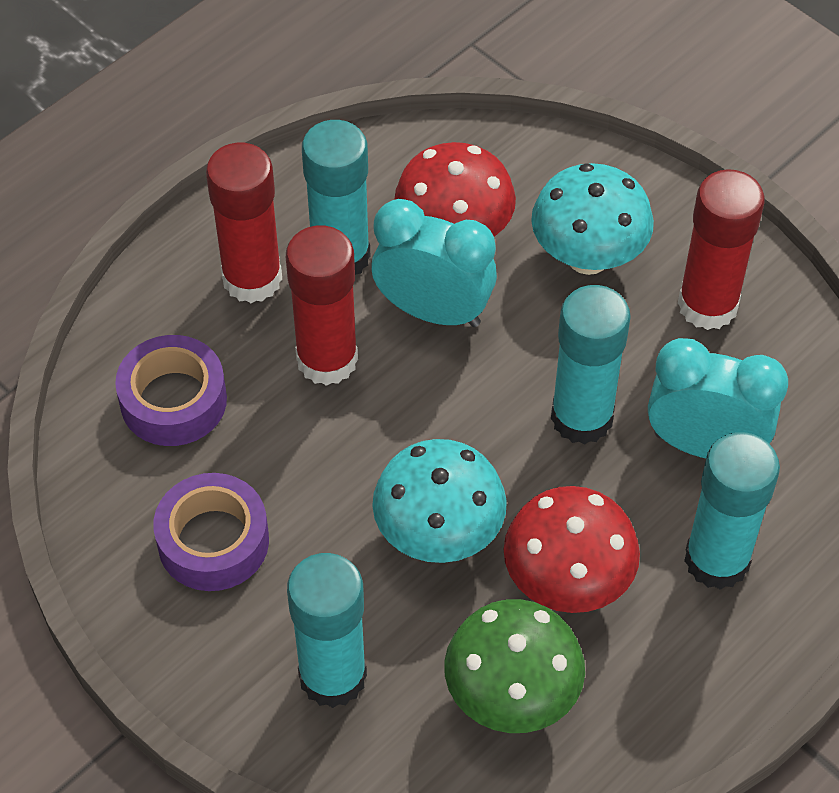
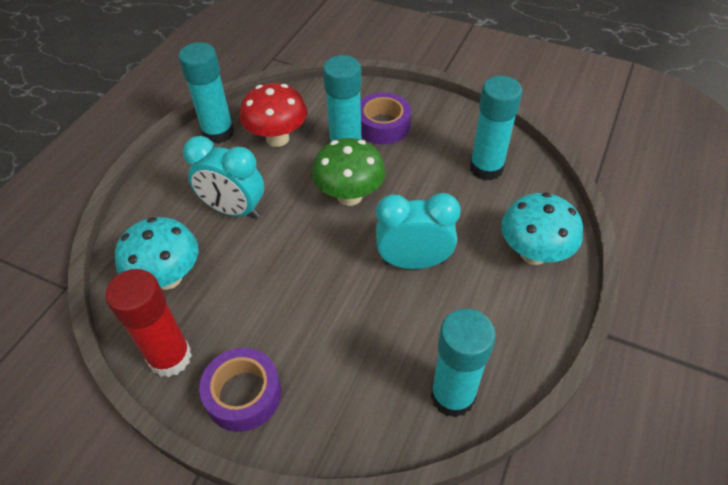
red glue stick: 3 -> 1
red mushroom: 2 -> 1

